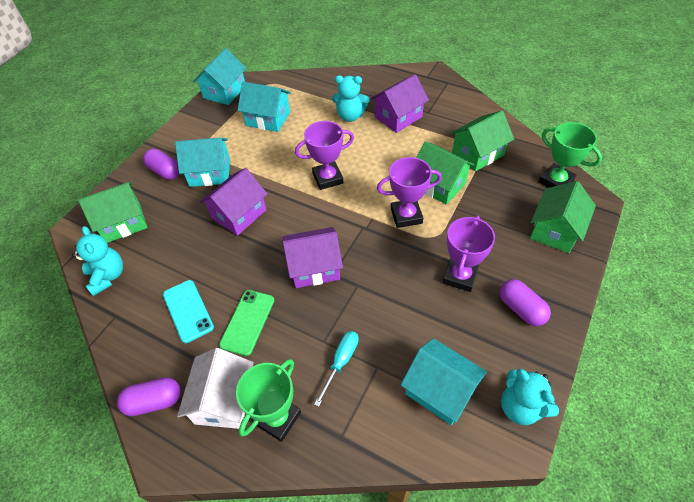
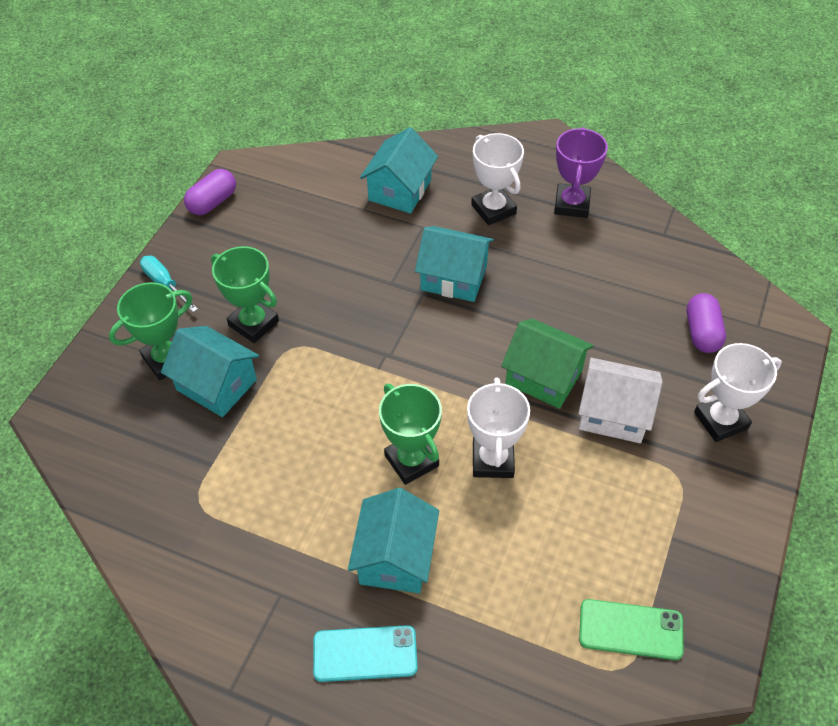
green house: 4 -> 1
green trophy: 2 -> 3
purple capsule: 3 -> 2
purple house: 3 -> 0
purple trophy: 3 -> 1
turquoise teddy bear: 3 -> 0
white trophy: 0 -> 3

